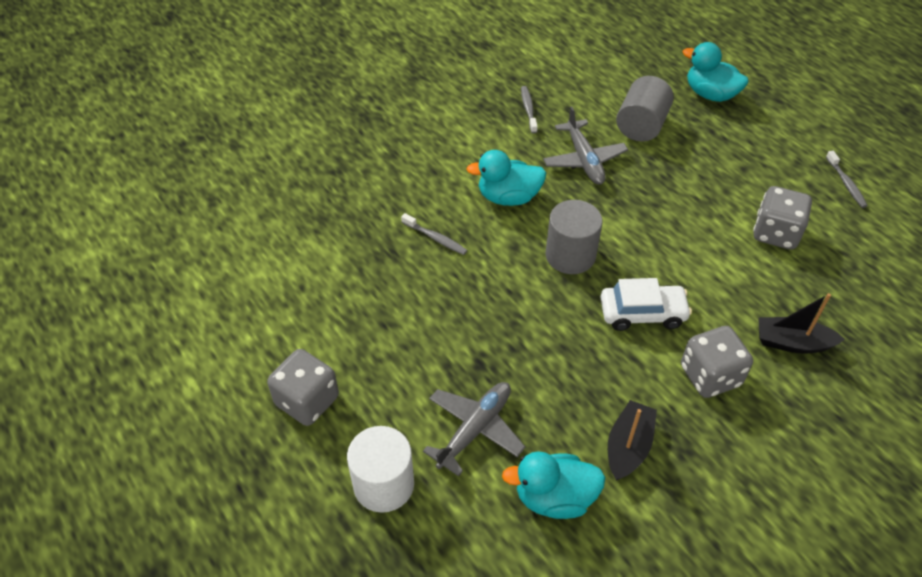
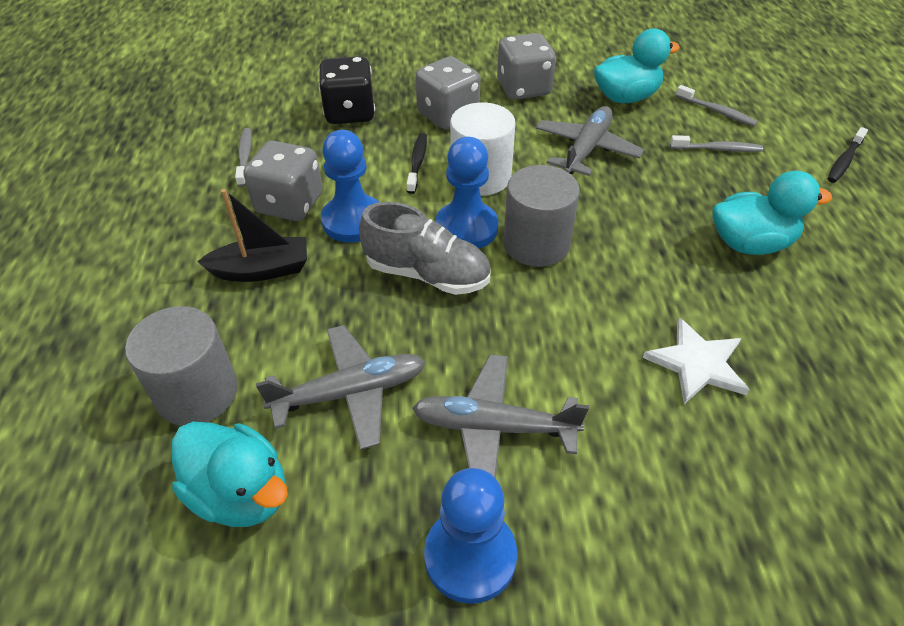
black boat: 2 -> 1
black dice: 0 -> 1
black toothbrush: 0 -> 2
blue pawn: 0 -> 3
grey plane: 2 -> 3
grey shoe: 0 -> 1
white car: 1 -> 0
white star: 0 -> 1

